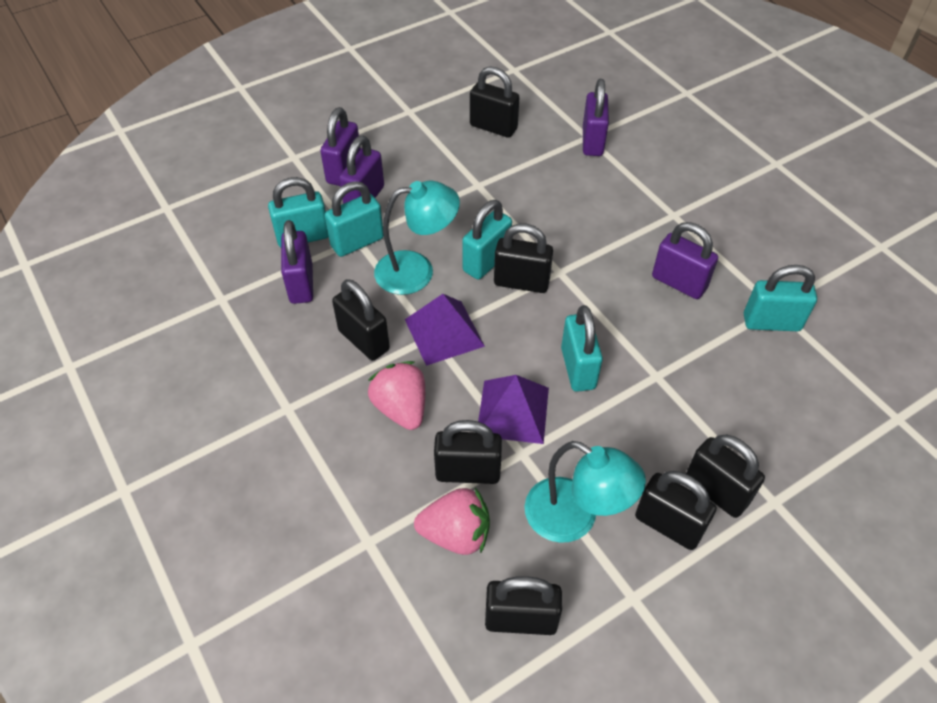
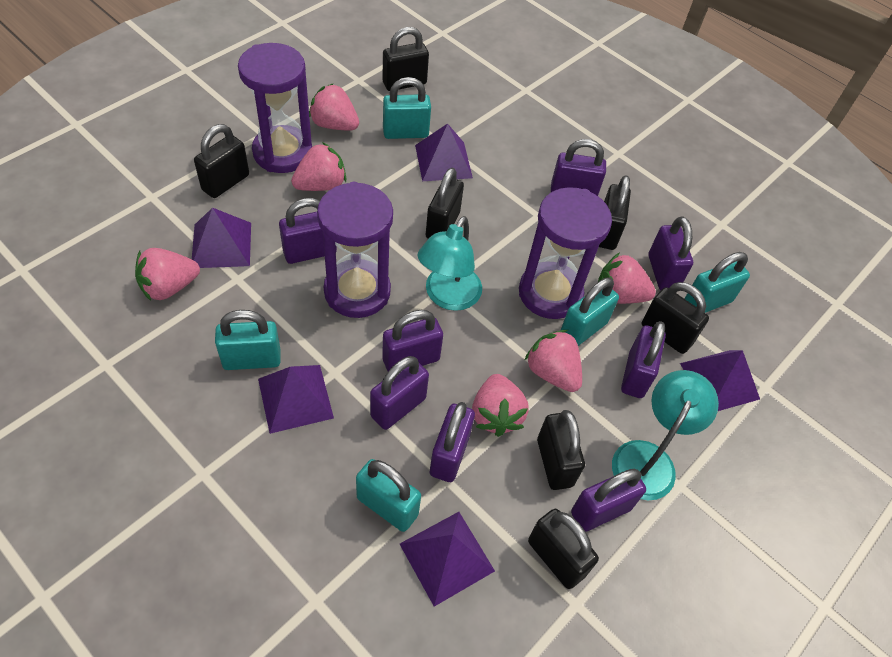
pink strawberry: 2 -> 6
purple hourglass: 0 -> 3
purple padlock: 5 -> 8
purple pyramid: 2 -> 5

